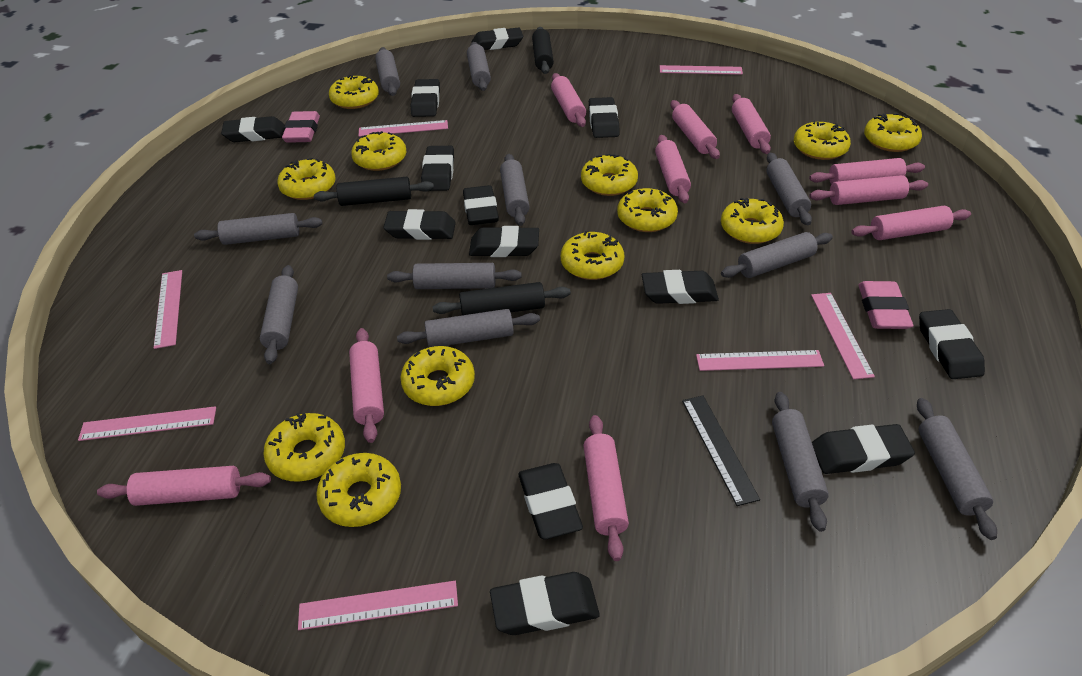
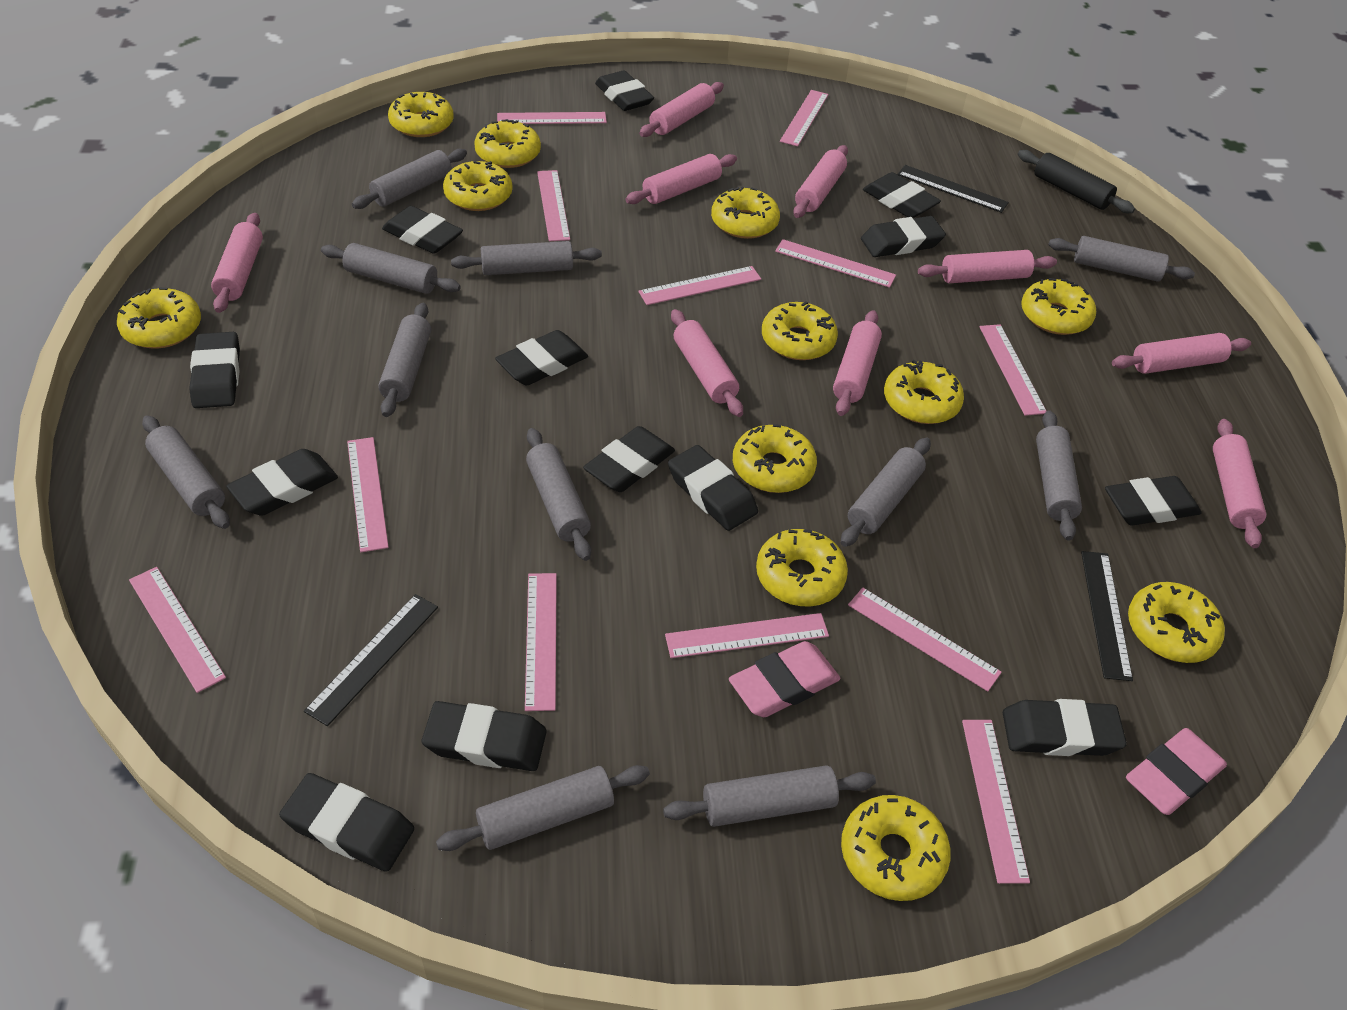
black rolling pin: 3 -> 1
black ruler: 1 -> 3
pink rolling pin: 10 -> 9
pink ruler: 7 -> 12

